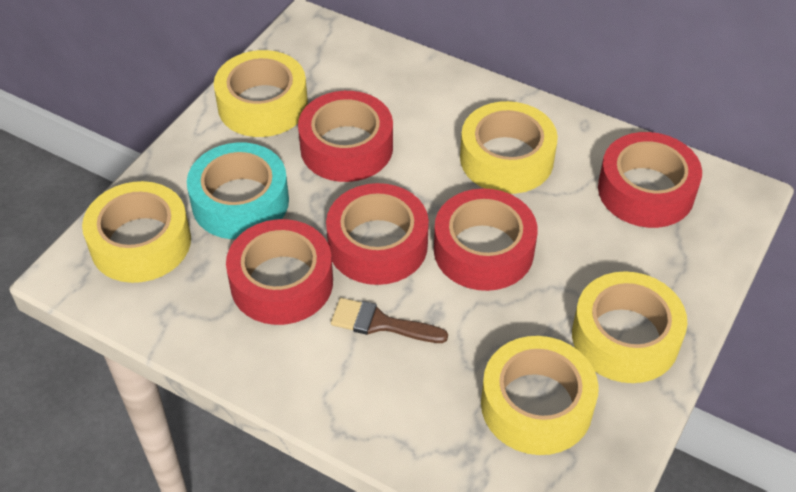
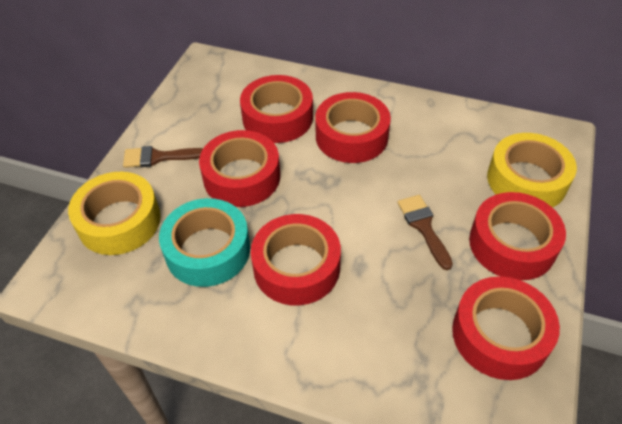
brown brush: 1 -> 2
red tape: 5 -> 6
yellow tape: 5 -> 2

